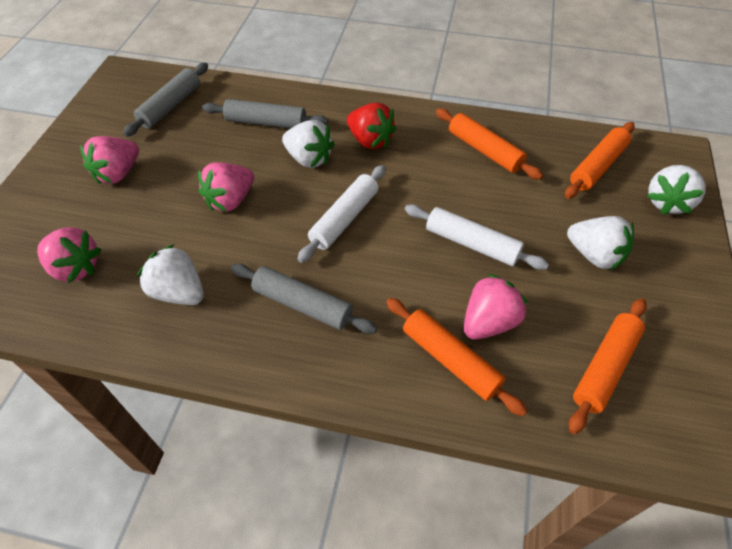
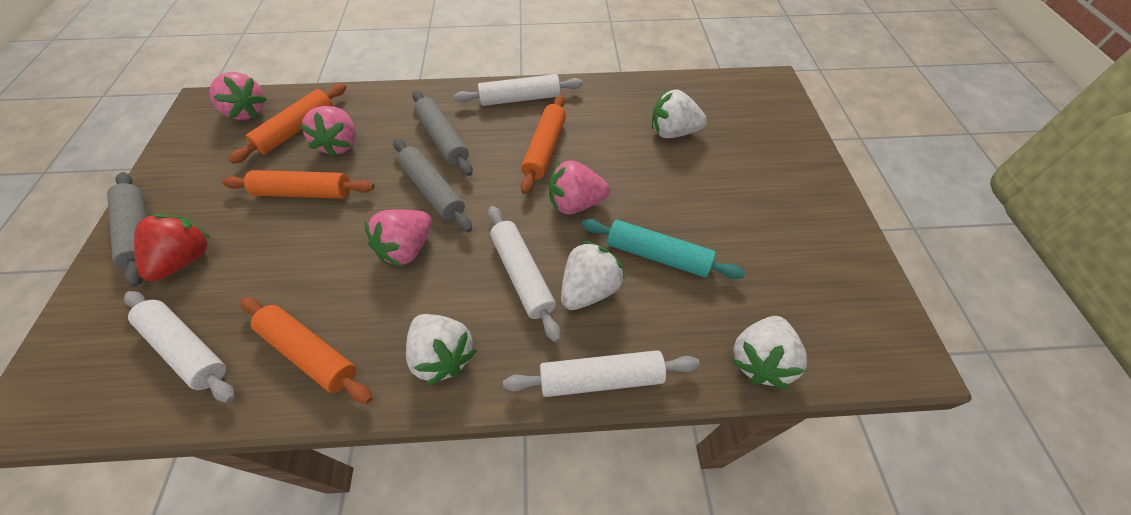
turquoise rolling pin: 0 -> 1
white rolling pin: 2 -> 4

